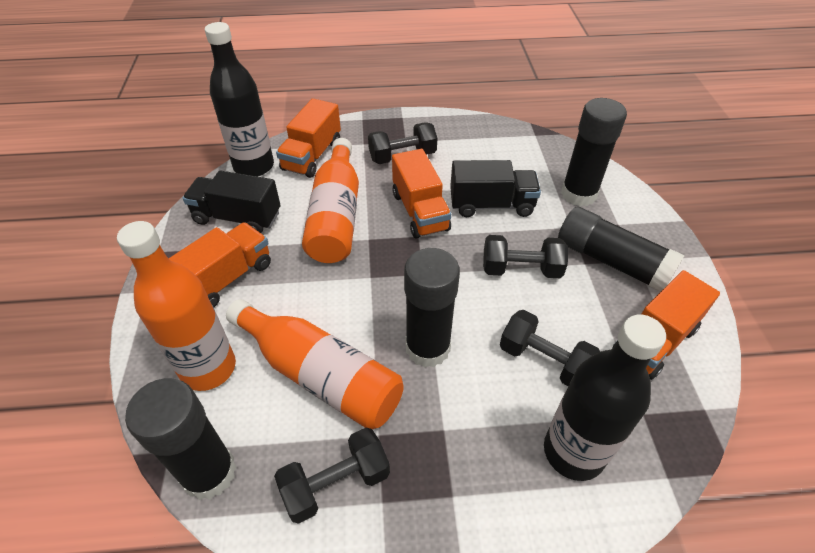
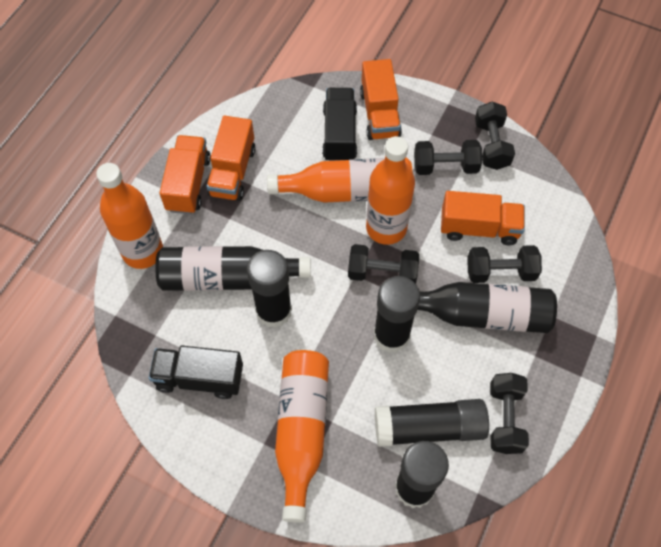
black dumbbell: 4 -> 5
orange bottle: 3 -> 4

